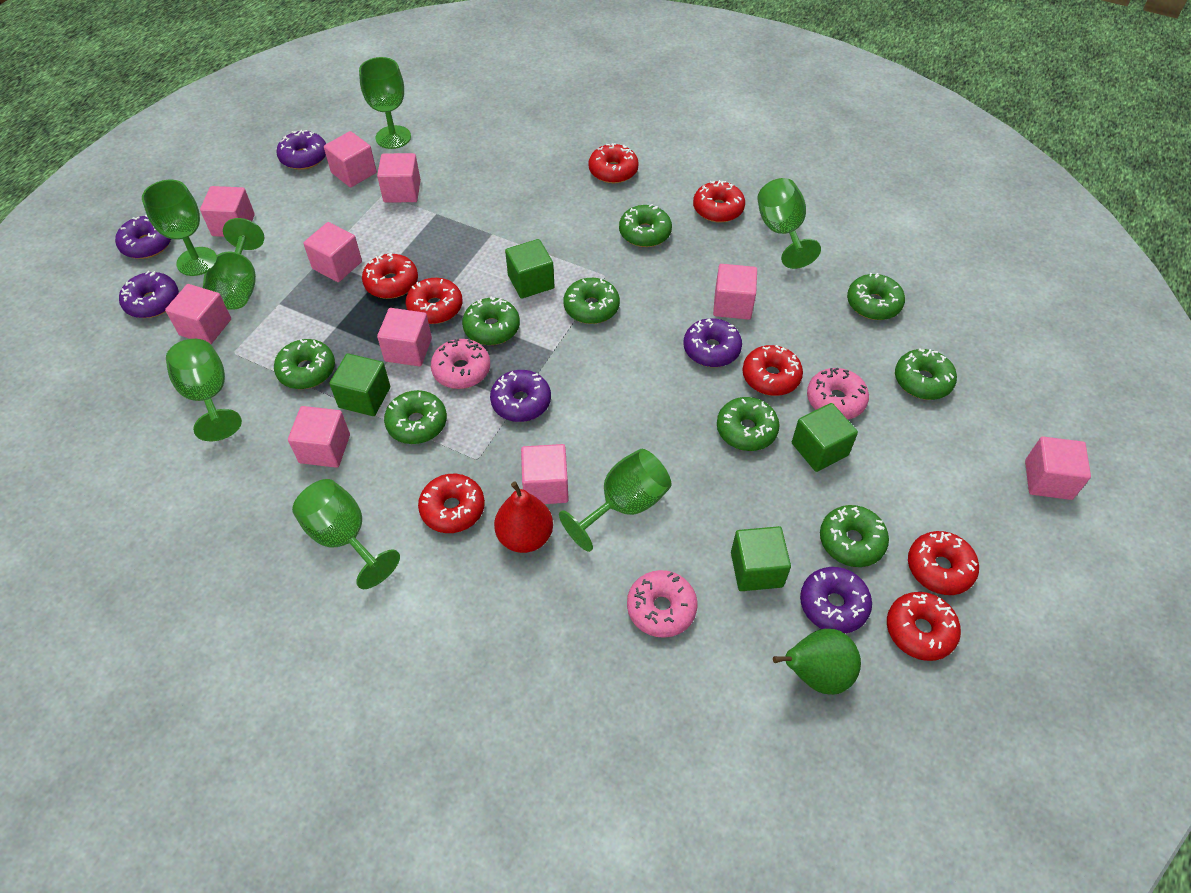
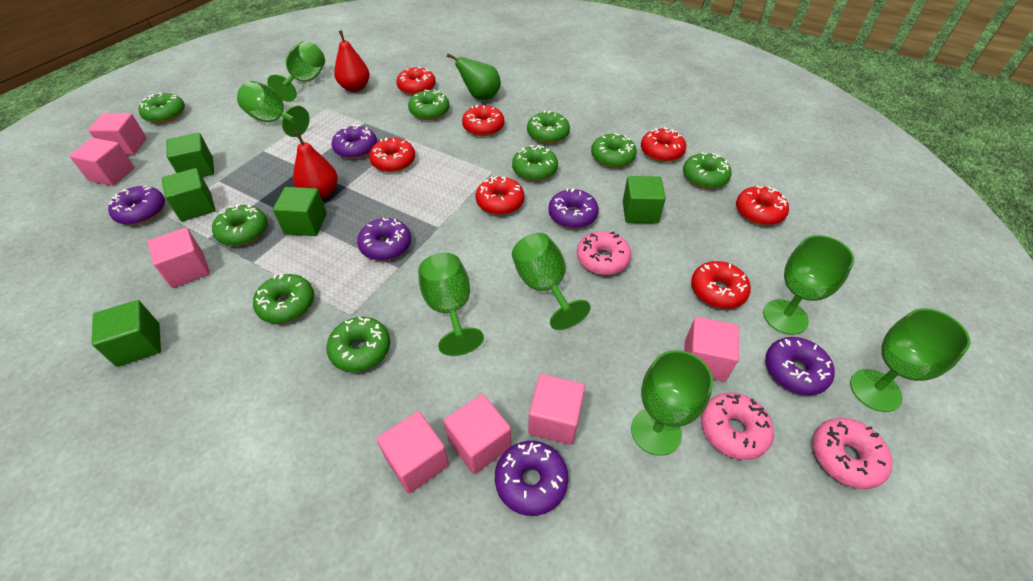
green cube: 4 -> 5
pink cube: 10 -> 7
red donut: 8 -> 7
red pear: 1 -> 2

